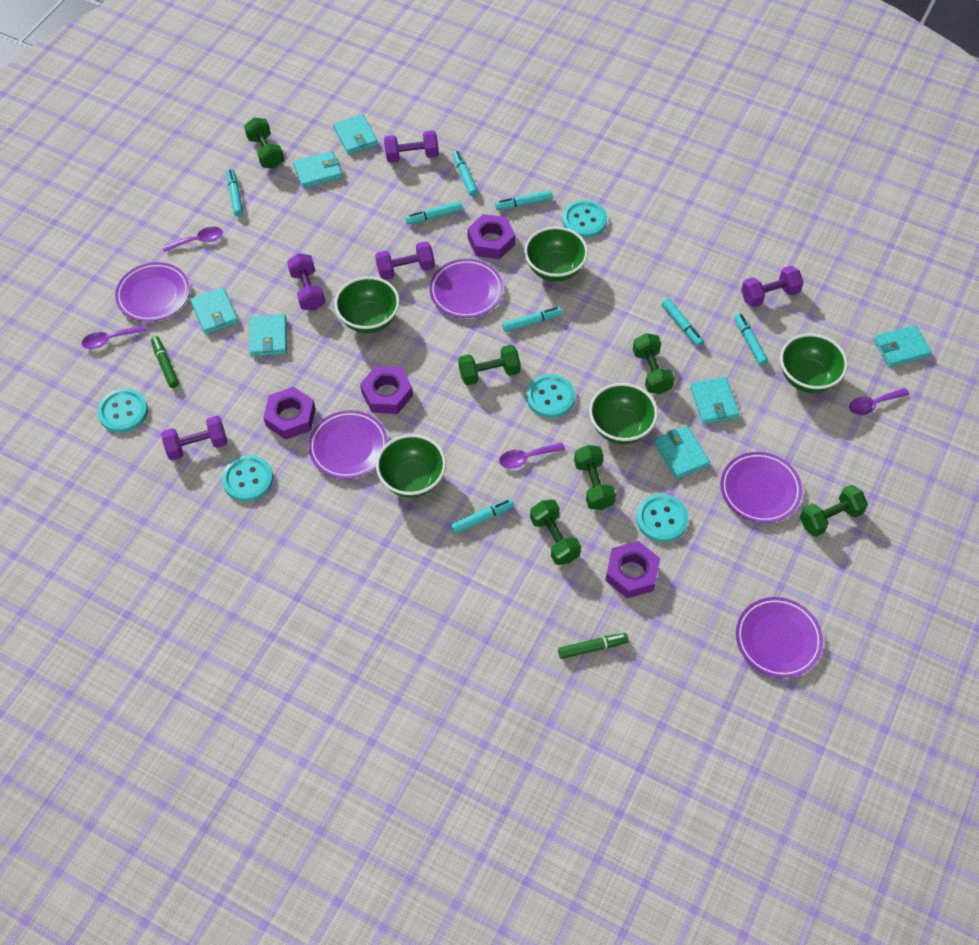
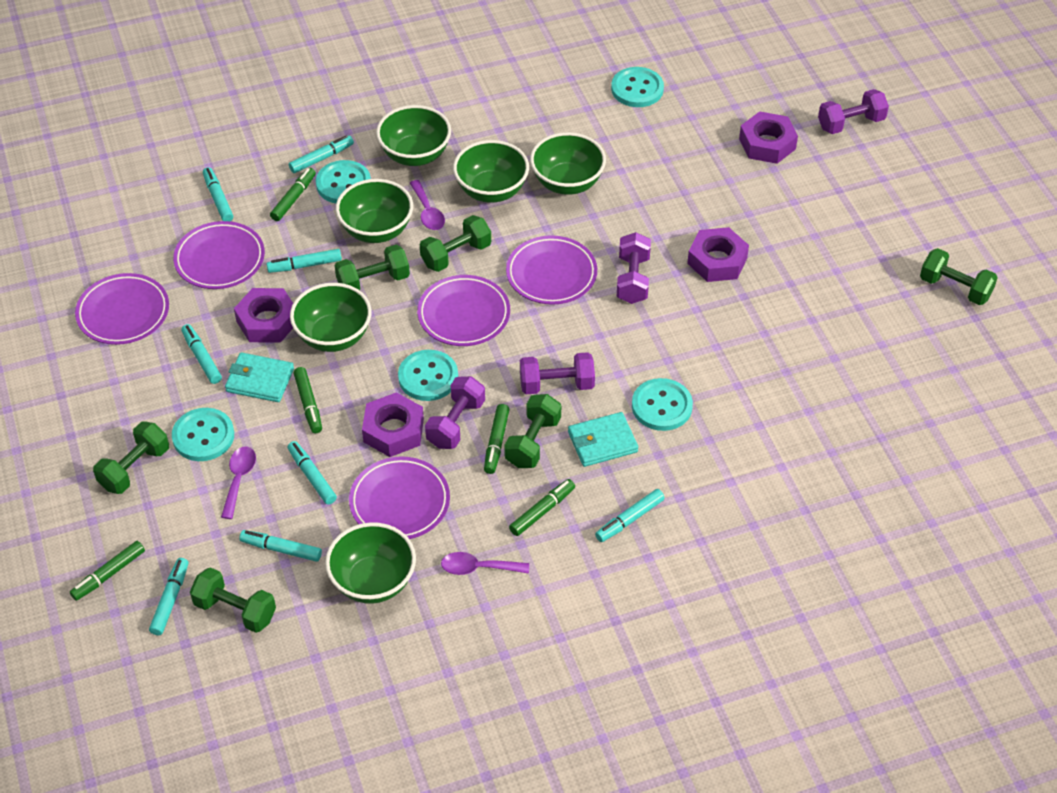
green bowl: 5 -> 6
green marker: 2 -> 5
purple dumbbell: 5 -> 4
purple spoon: 4 -> 3
turquoise wallet: 7 -> 2

